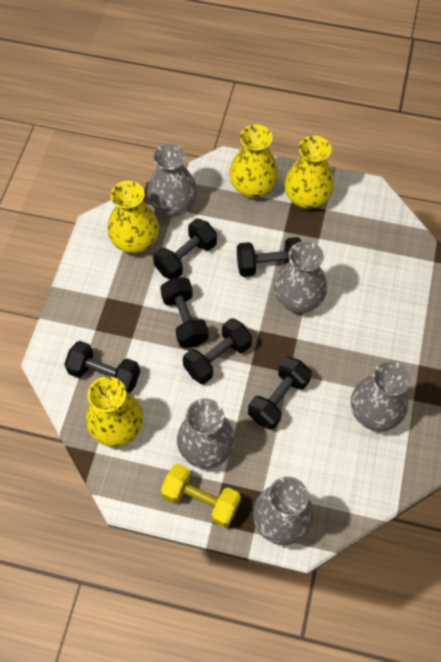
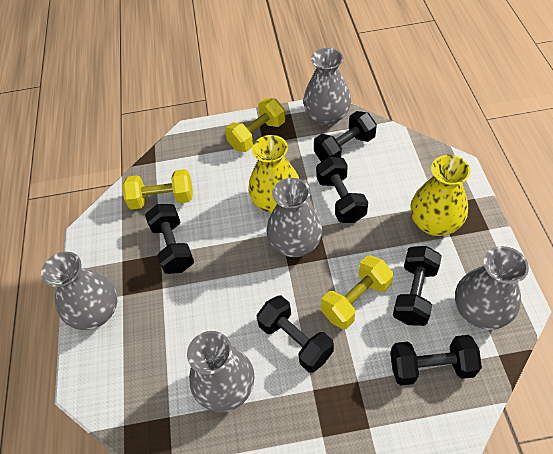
yellow dumbbell: 1 -> 3
yellow vase: 4 -> 2

